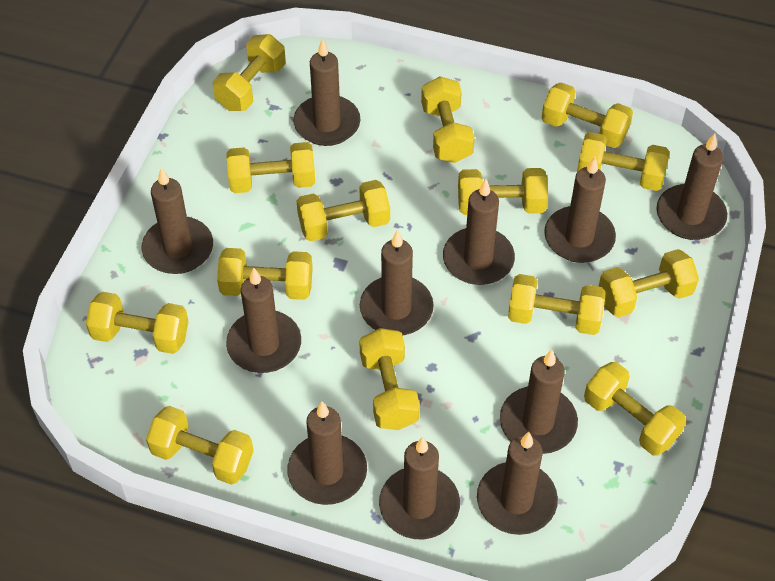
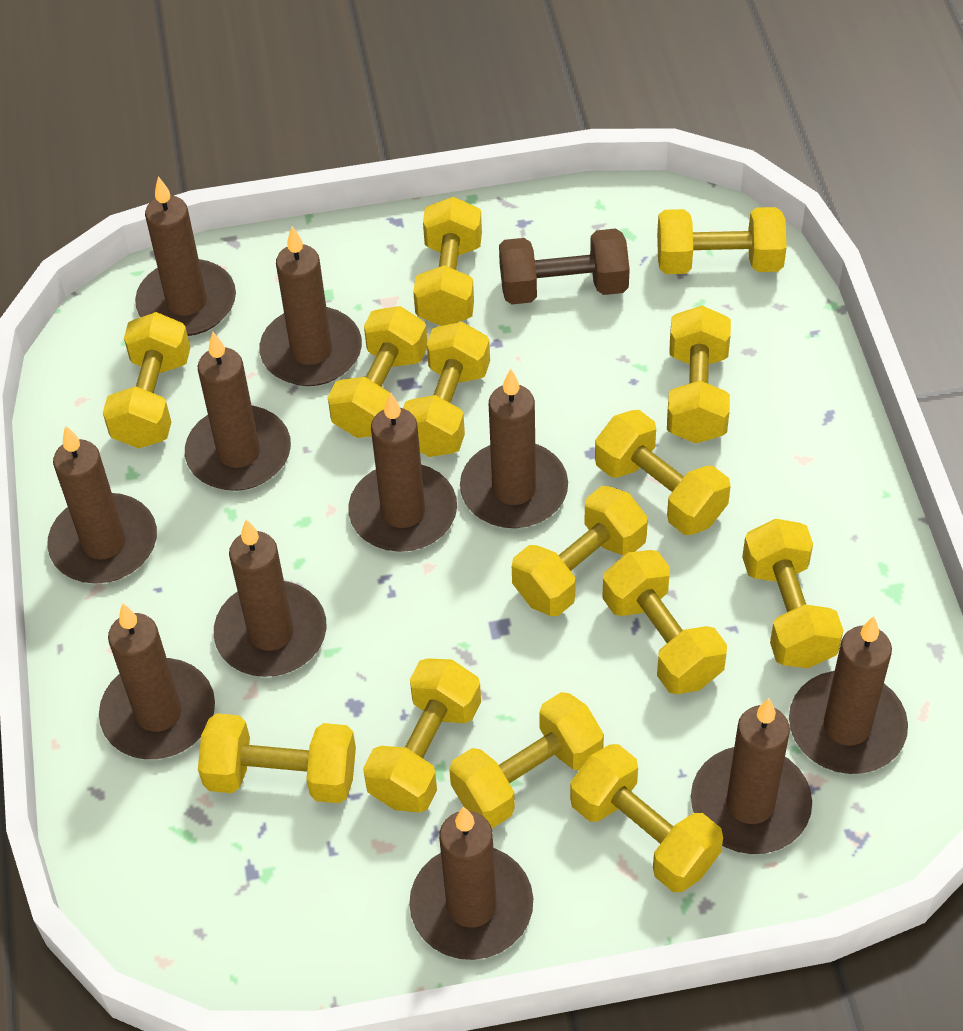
brown dumbbell: 0 -> 1

